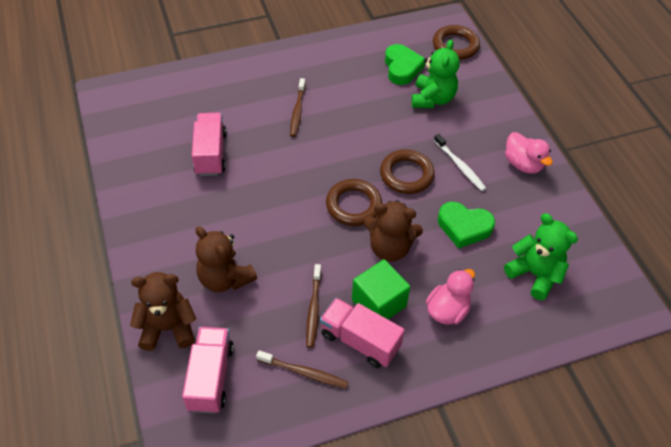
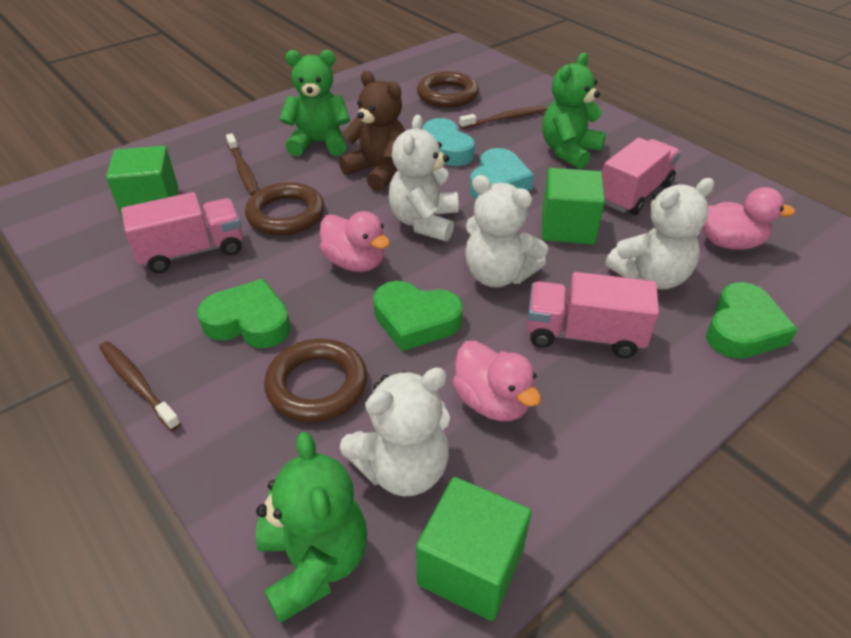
brown teddy bear: 3 -> 1
green cube: 1 -> 3
green heart: 2 -> 3
green teddy bear: 2 -> 3
pink duck: 2 -> 3
turquoise heart: 0 -> 2
white teddy bear: 0 -> 4
white toothbrush: 1 -> 0

